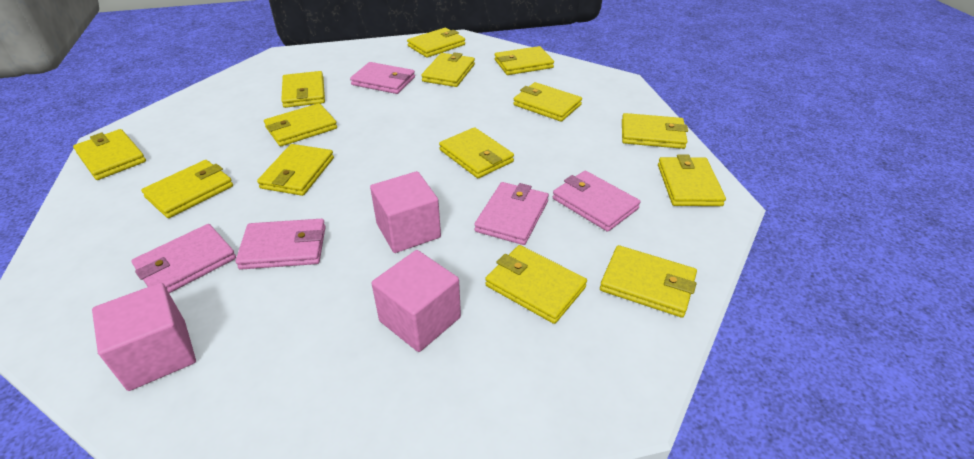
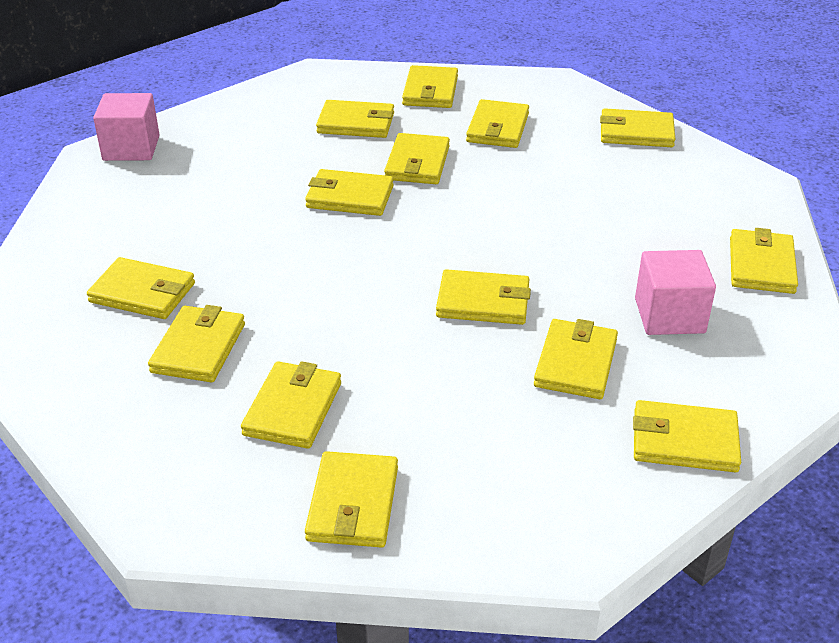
pink cube: 3 -> 2
pink wallet: 5 -> 0

